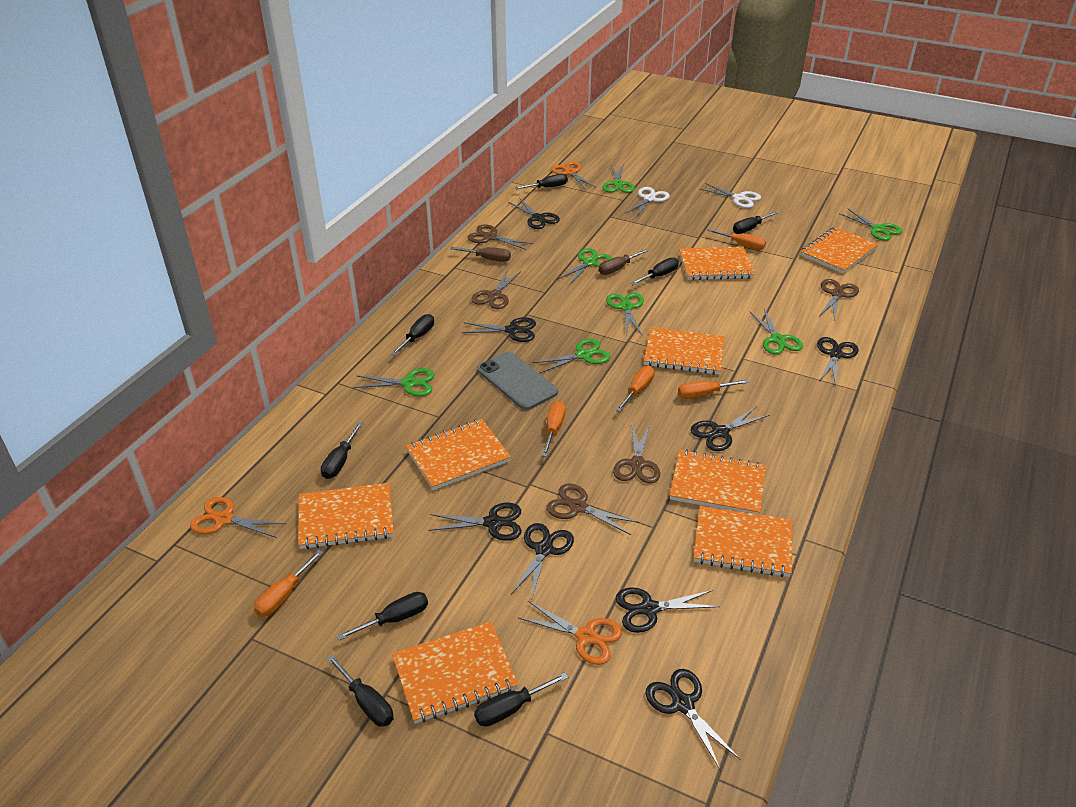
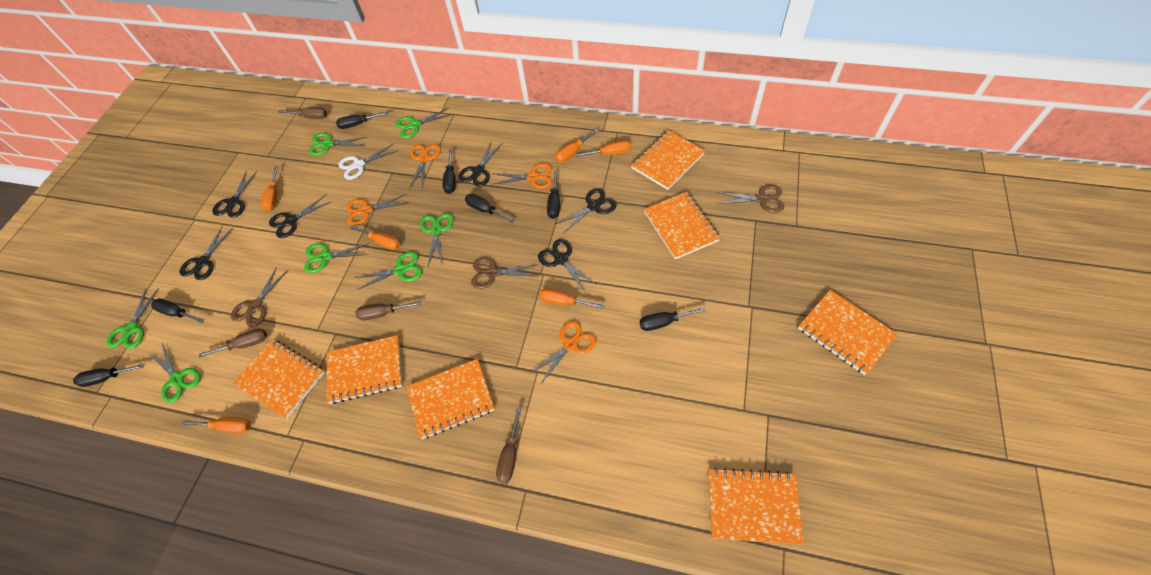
black scissors: 8 -> 6
black screwdriver: 8 -> 7
brown scissors: 5 -> 3
brown screwdriver: 2 -> 4
grey phone: 1 -> 0
orange notebook: 8 -> 7
orange scissors: 3 -> 4
orange screwdriver: 5 -> 6
white scissors: 2 -> 1

